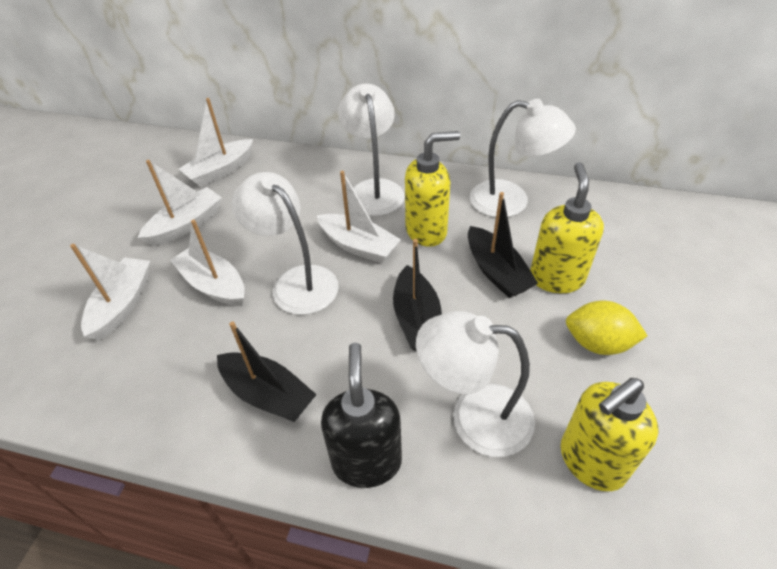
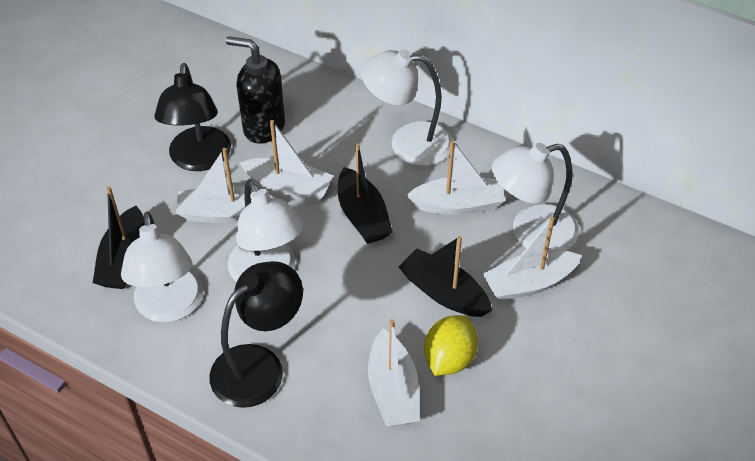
black lamp: 0 -> 2
yellow soap dispenser: 3 -> 0

